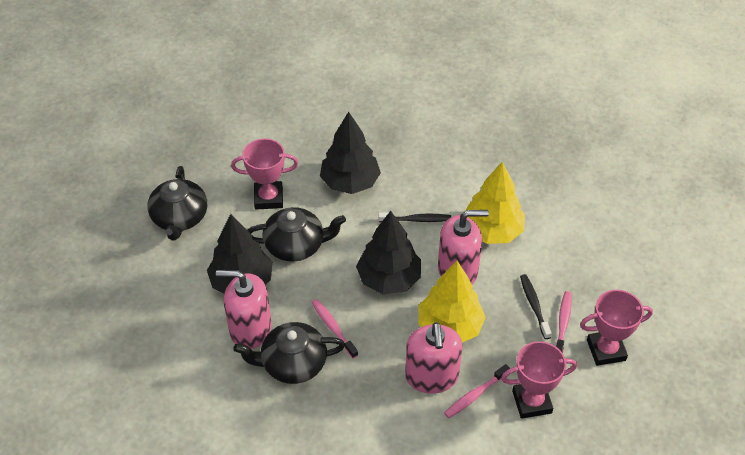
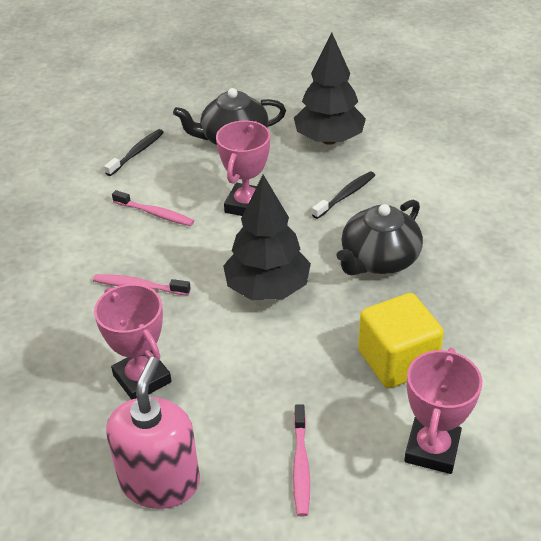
black teapot: 3 -> 2
black tree: 3 -> 2
pink soap dispenser: 3 -> 1
yellow cube: 0 -> 1
yellow tree: 2 -> 0

